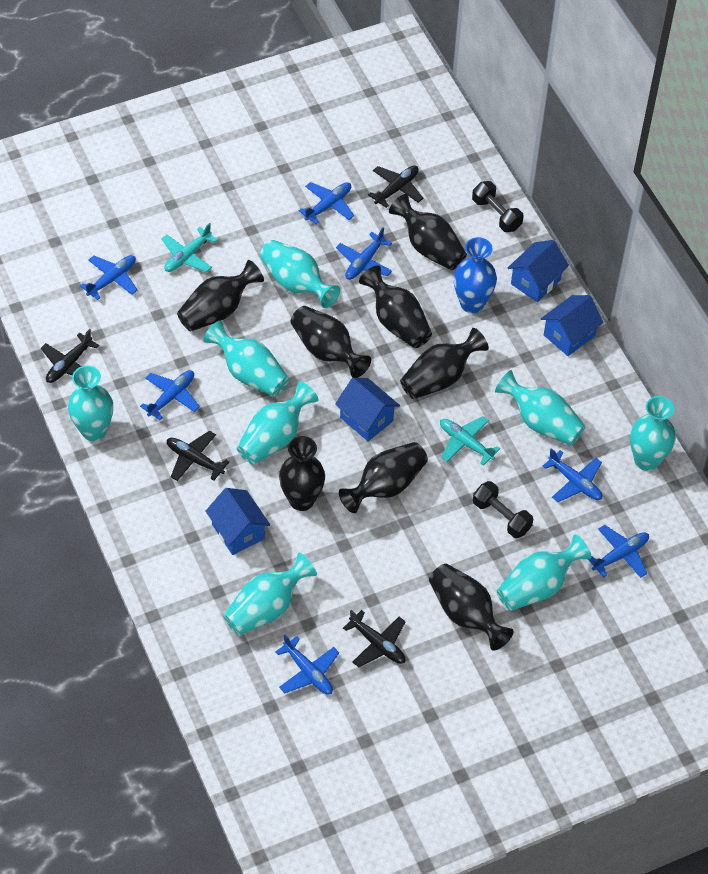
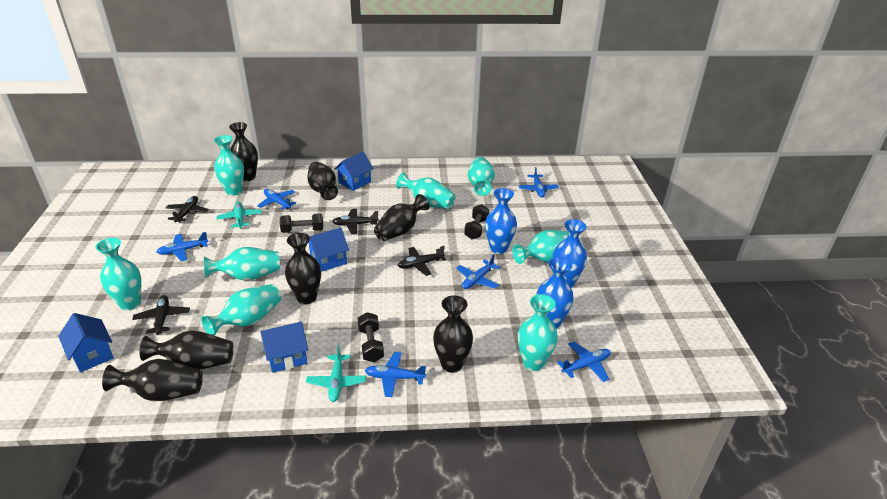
black dumbbell: 2 -> 3
black vase: 8 -> 7
blue plane: 7 -> 6
blue vase: 1 -> 3

